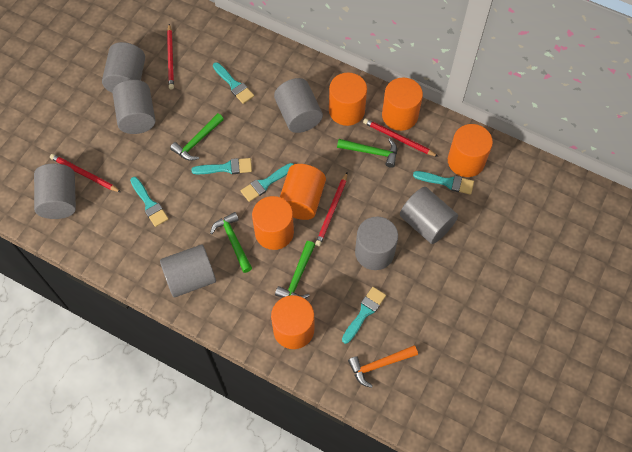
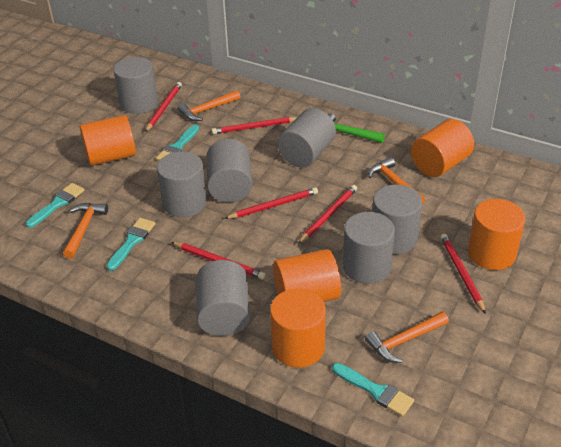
green hammer: 4 -> 1
orange cylinder: 6 -> 5
orange hammer: 1 -> 4
red pencil: 4 -> 6
turquoise brush: 6 -> 4

